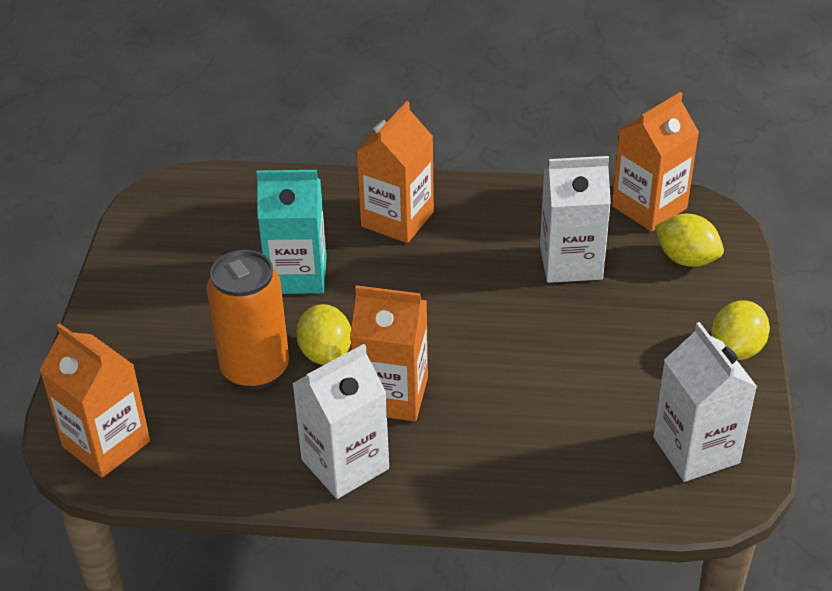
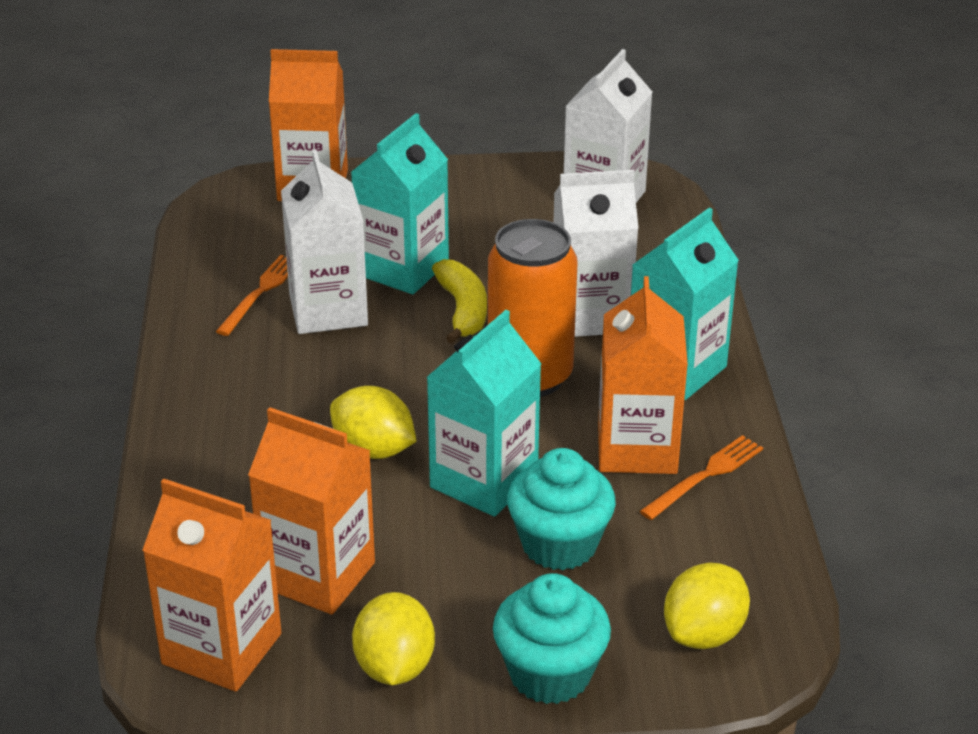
orange fork: 0 -> 2
turquoise carton: 1 -> 3
turquoise cupcake: 0 -> 2
yellow banana: 0 -> 1

